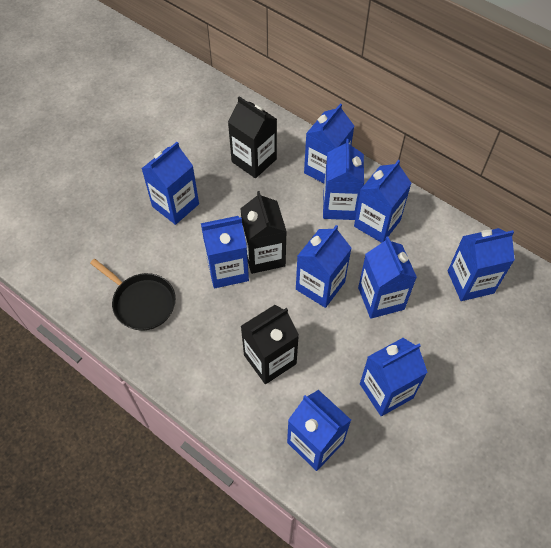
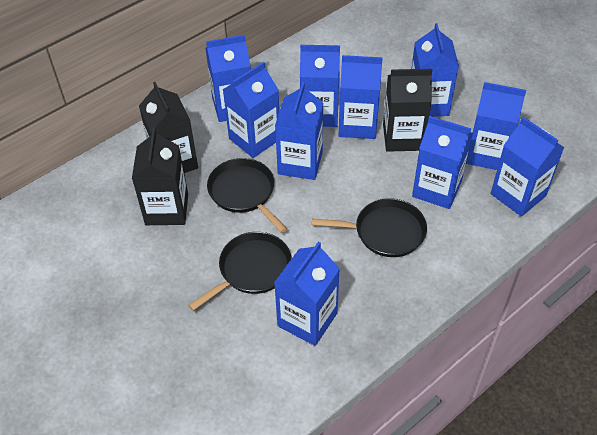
black pan: 1 -> 3

